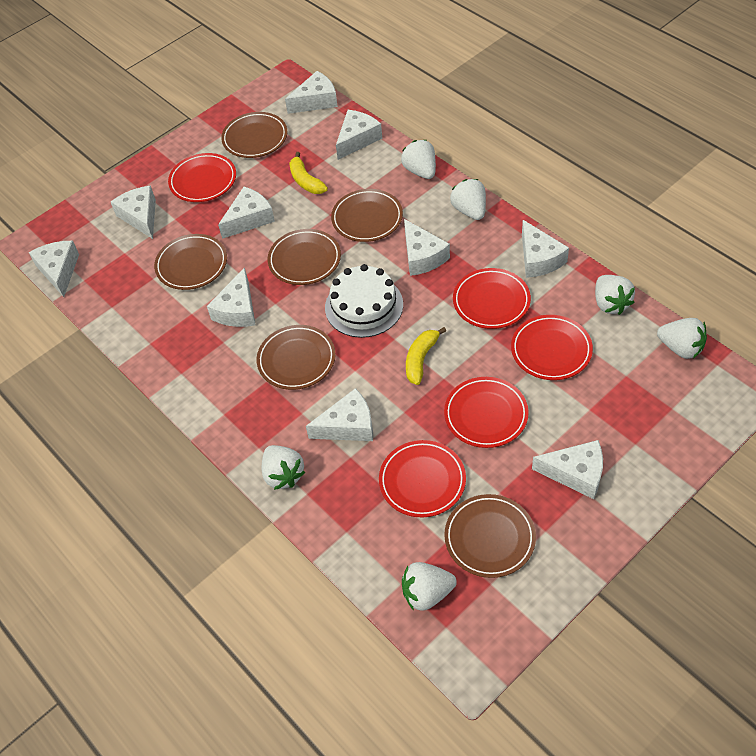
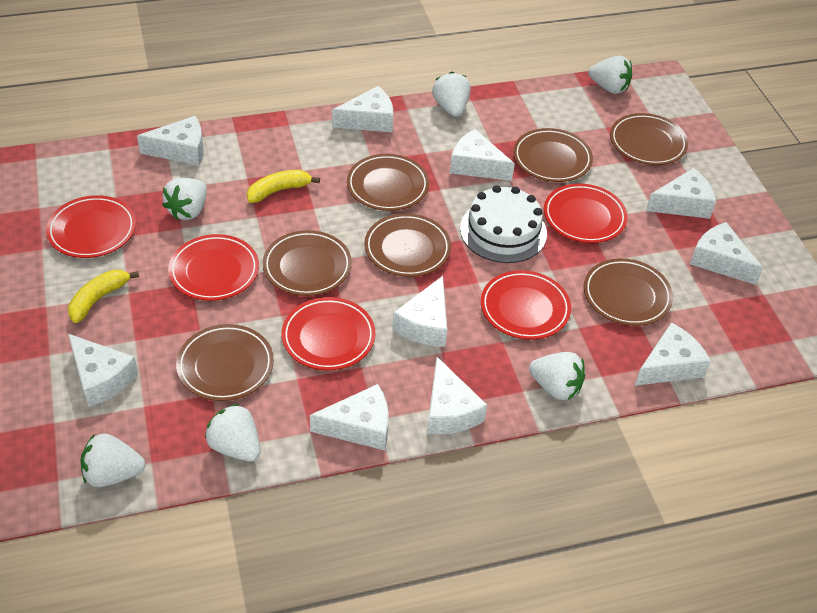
brown plate: 6 -> 7

